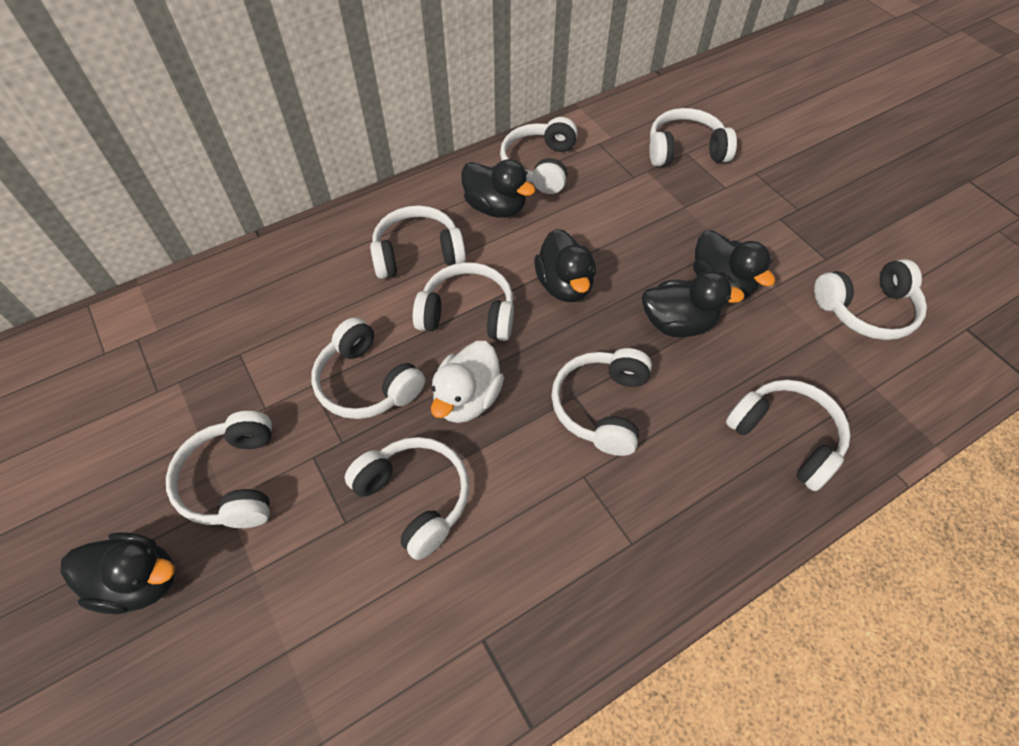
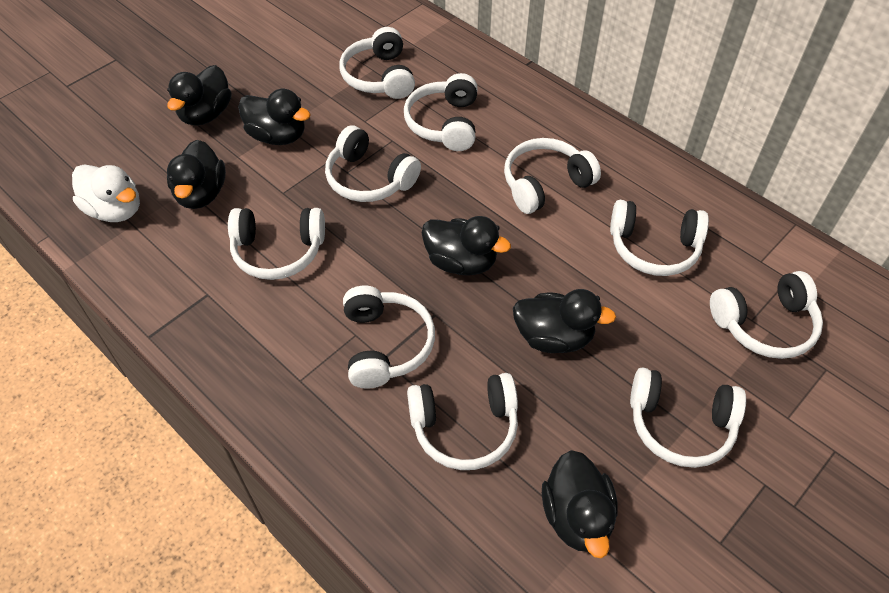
black duck: 5 -> 6

